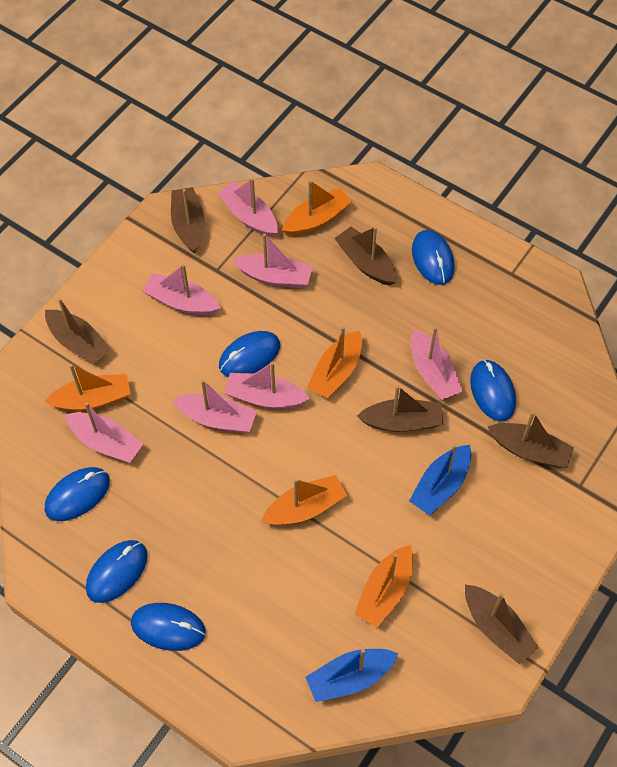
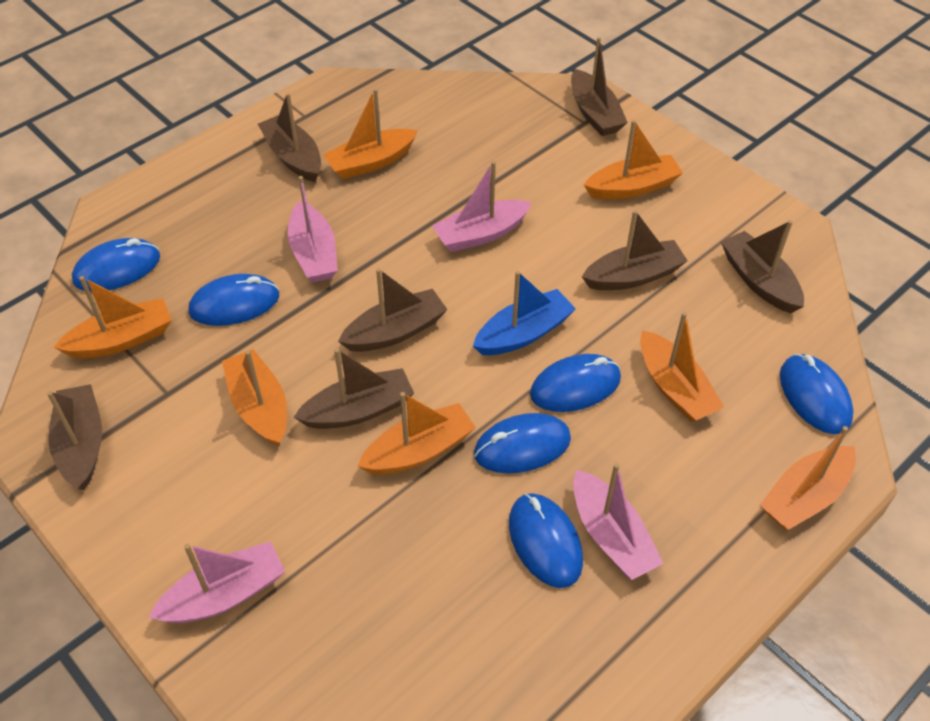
blue boat: 2 -> 1
brown boat: 6 -> 7
orange boat: 5 -> 7
pink boat: 7 -> 4

